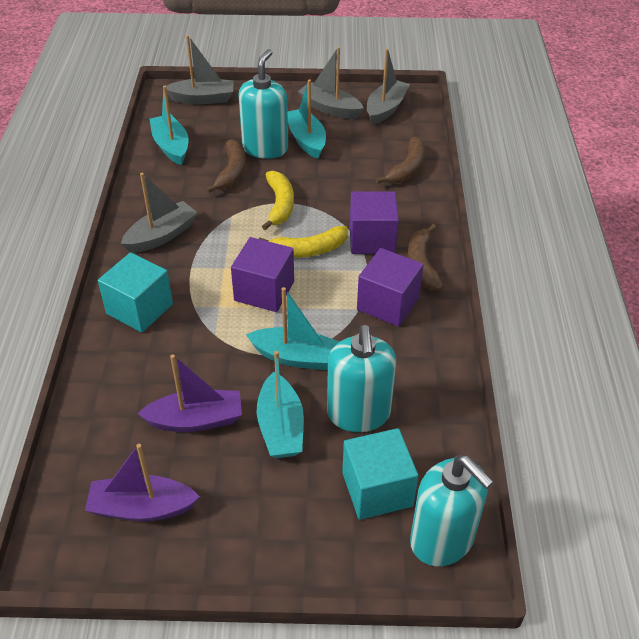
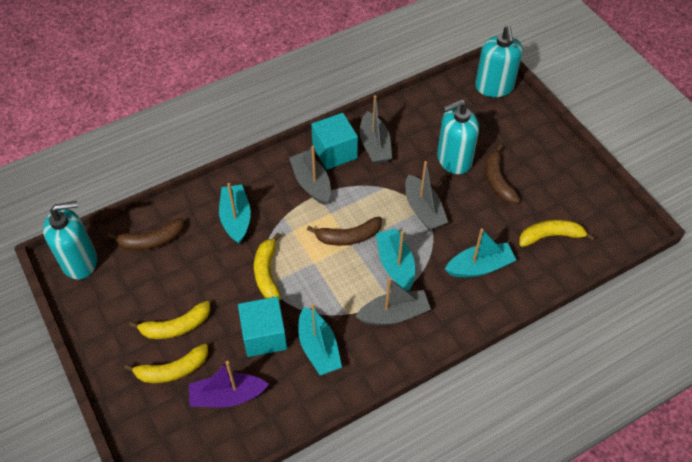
purple boat: 2 -> 1
purple cube: 3 -> 0
yellow banana: 2 -> 4

